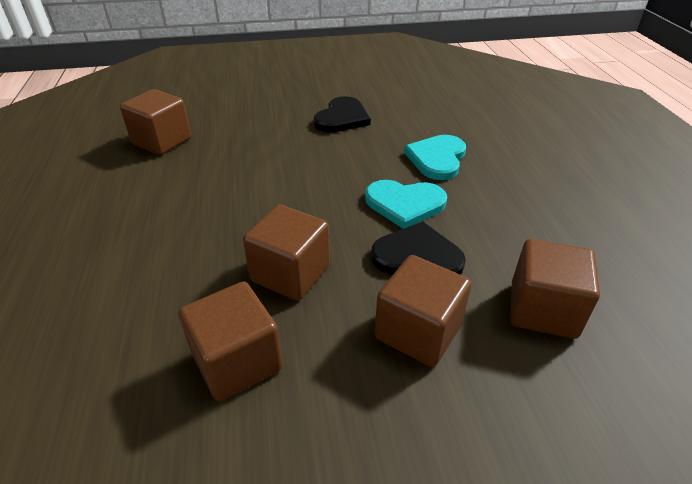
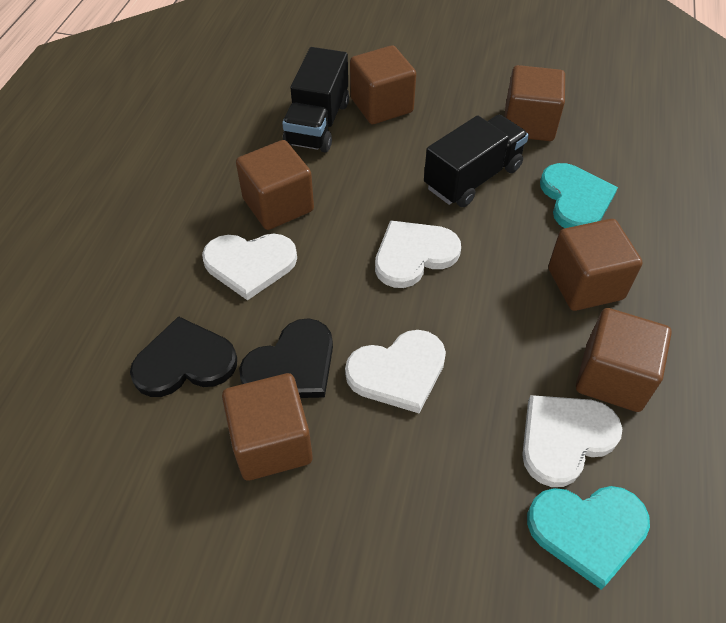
black truck: 0 -> 2
brown cube: 5 -> 6
white heart: 0 -> 4

